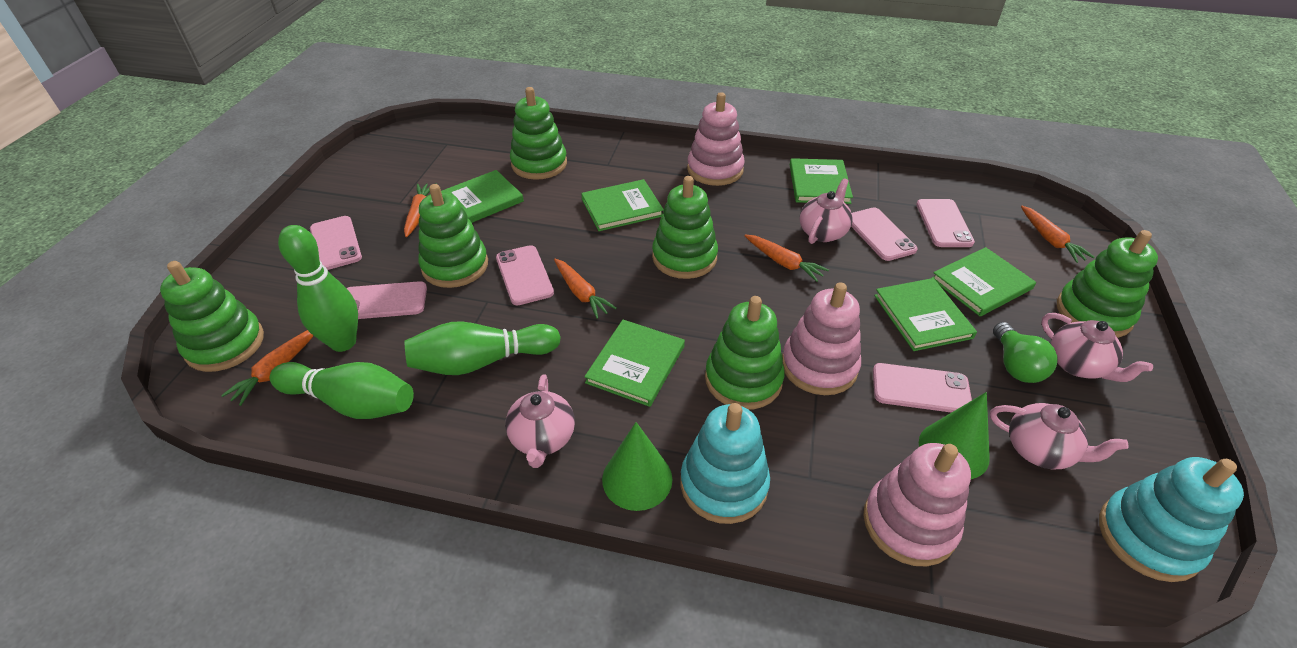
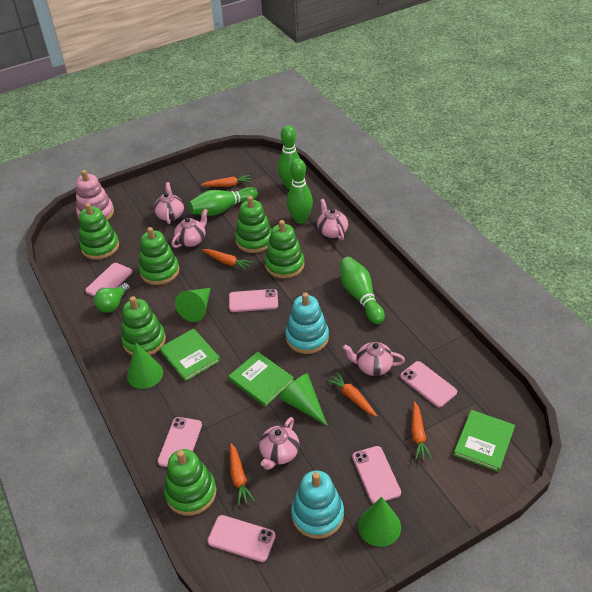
green book: 6 -> 3
green bowling pin: 3 -> 4
green cone: 2 -> 4
pink stacking toy: 3 -> 1
pink teapot: 4 -> 5

